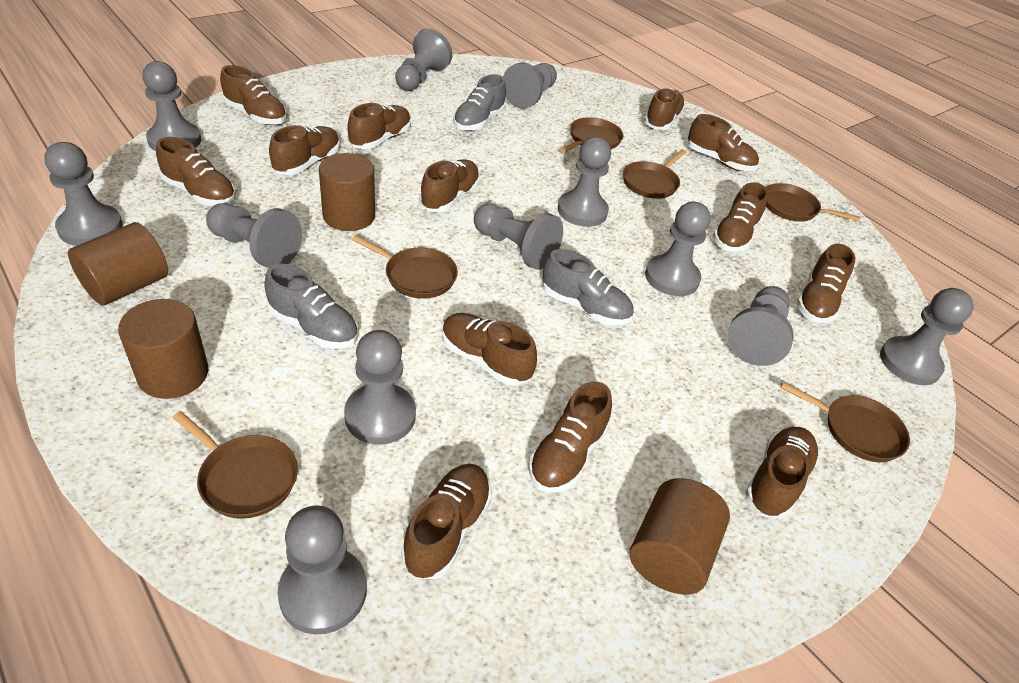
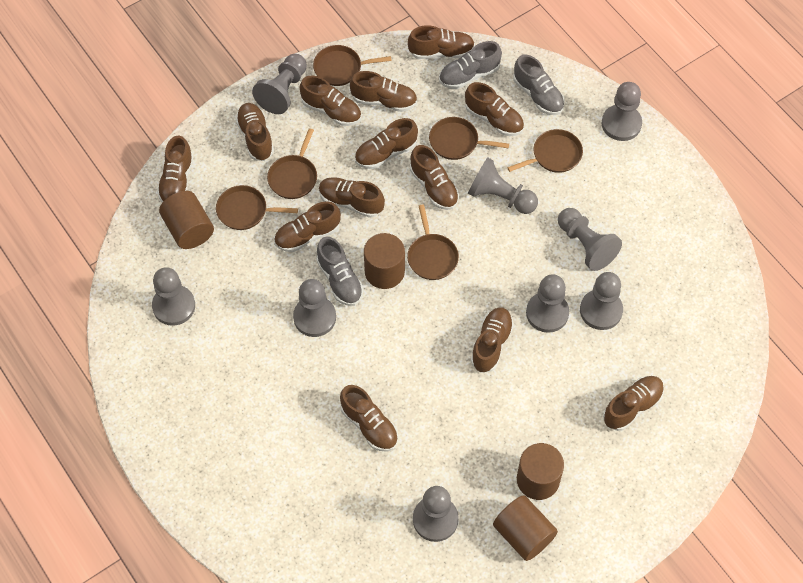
grey pawn: 12 -> 9

